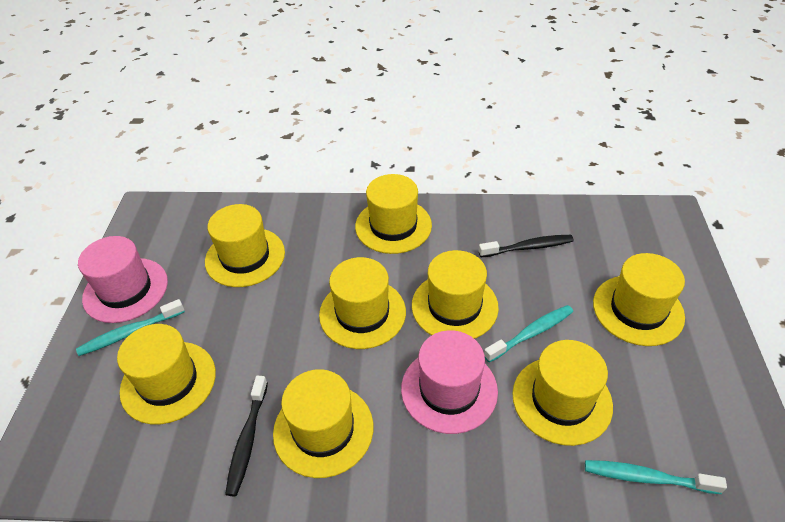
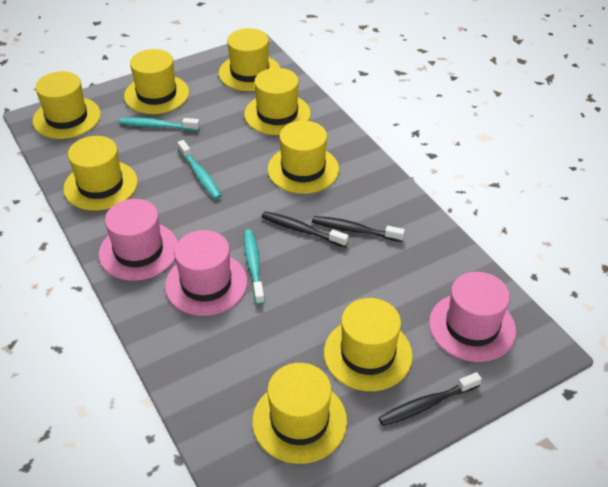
black toothbrush: 2 -> 3
pink hat: 2 -> 3

